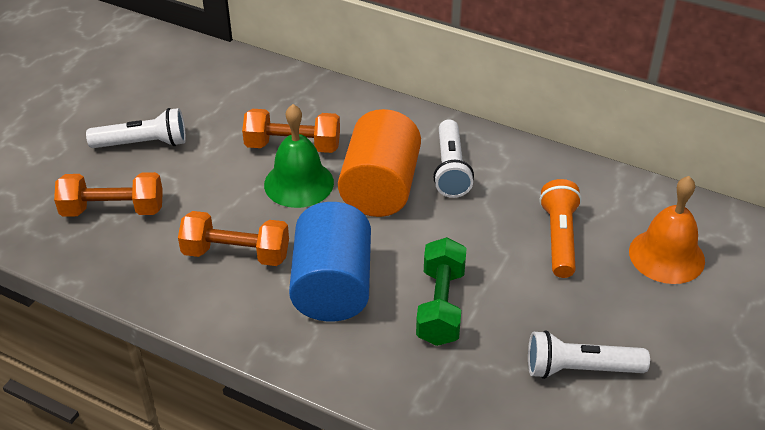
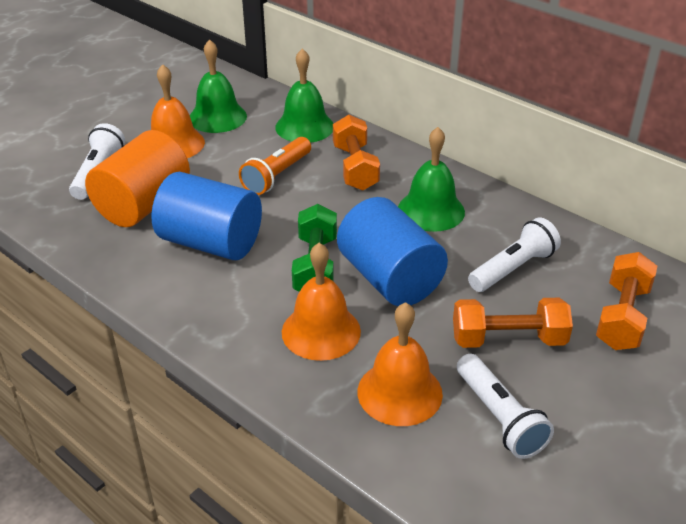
blue cylinder: 1 -> 2
green bell: 1 -> 3
orange bell: 1 -> 3

